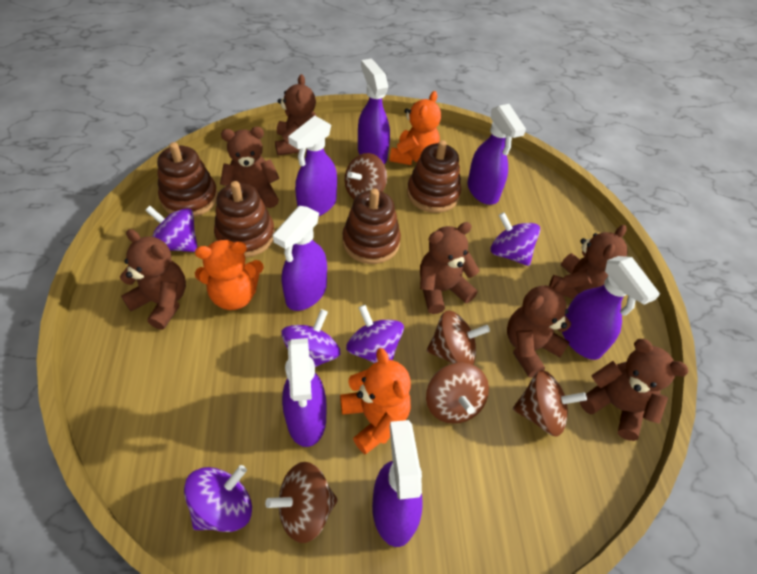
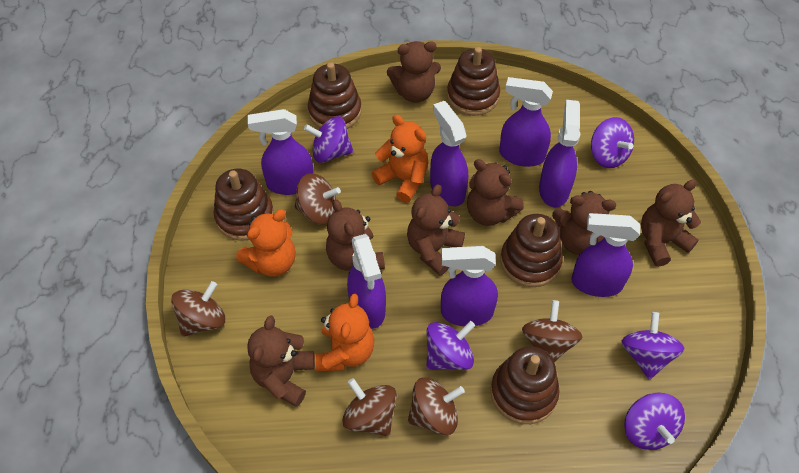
brown stacking toy: 4 -> 5

